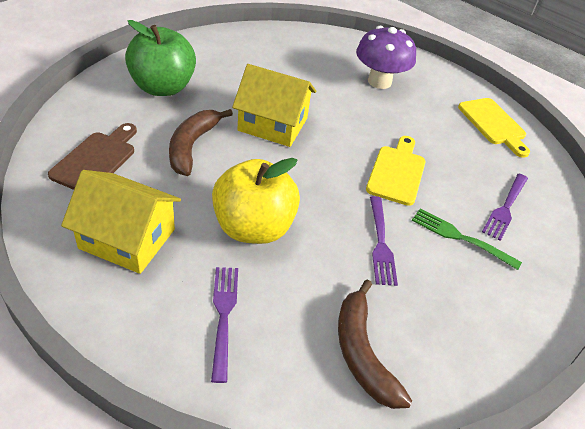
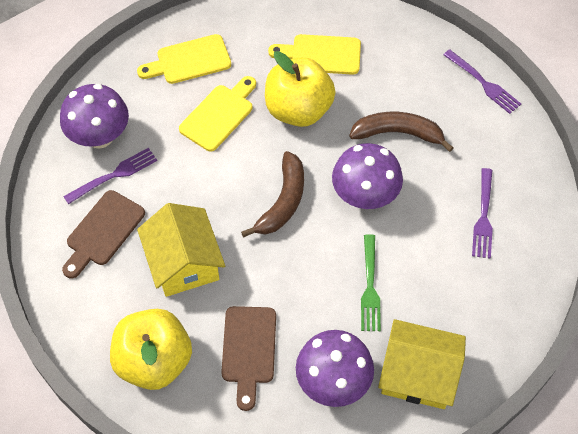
brown cutting board: 1 -> 2
green apple: 1 -> 0
purple mushroom: 1 -> 3
yellow apple: 1 -> 2
yellow cutting board: 2 -> 3

